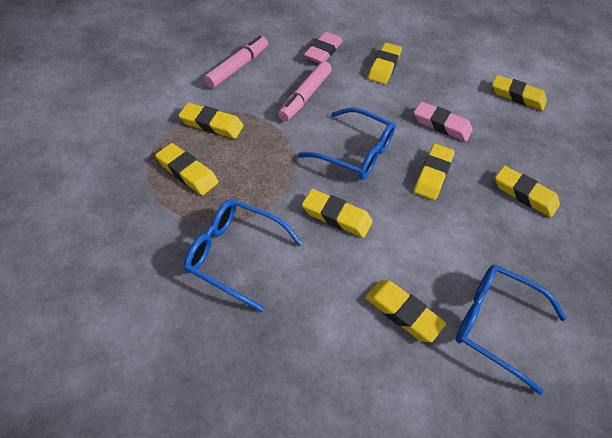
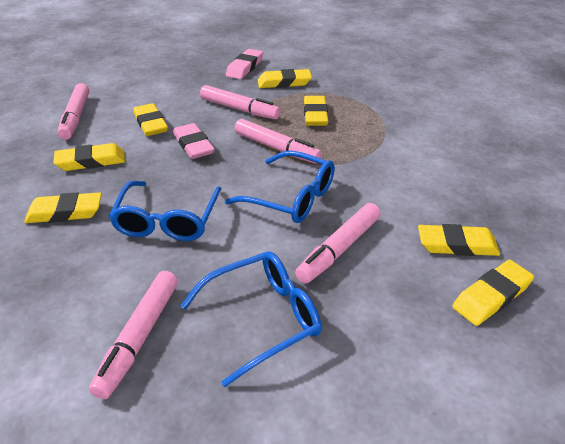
pink marker: 2 -> 5
yellow eraser: 8 -> 7

